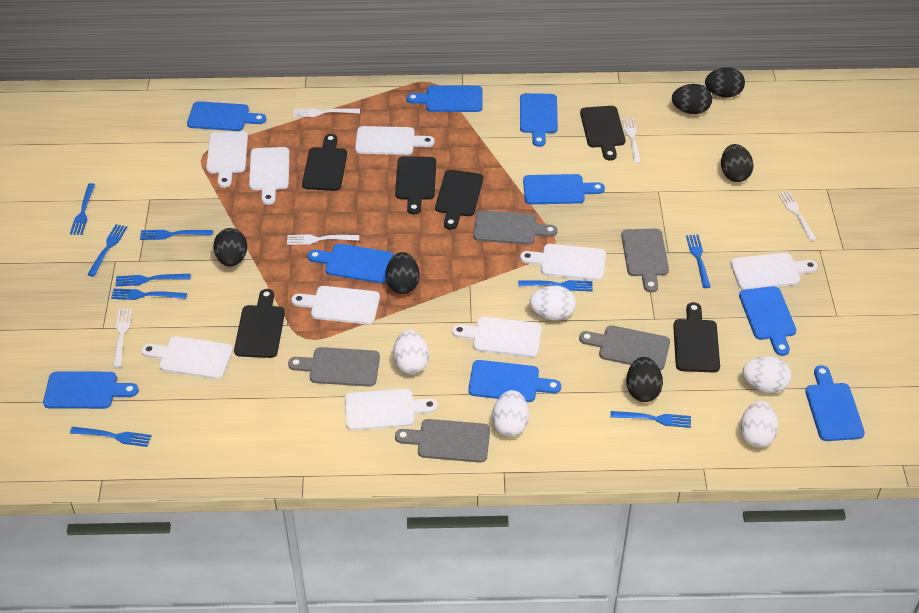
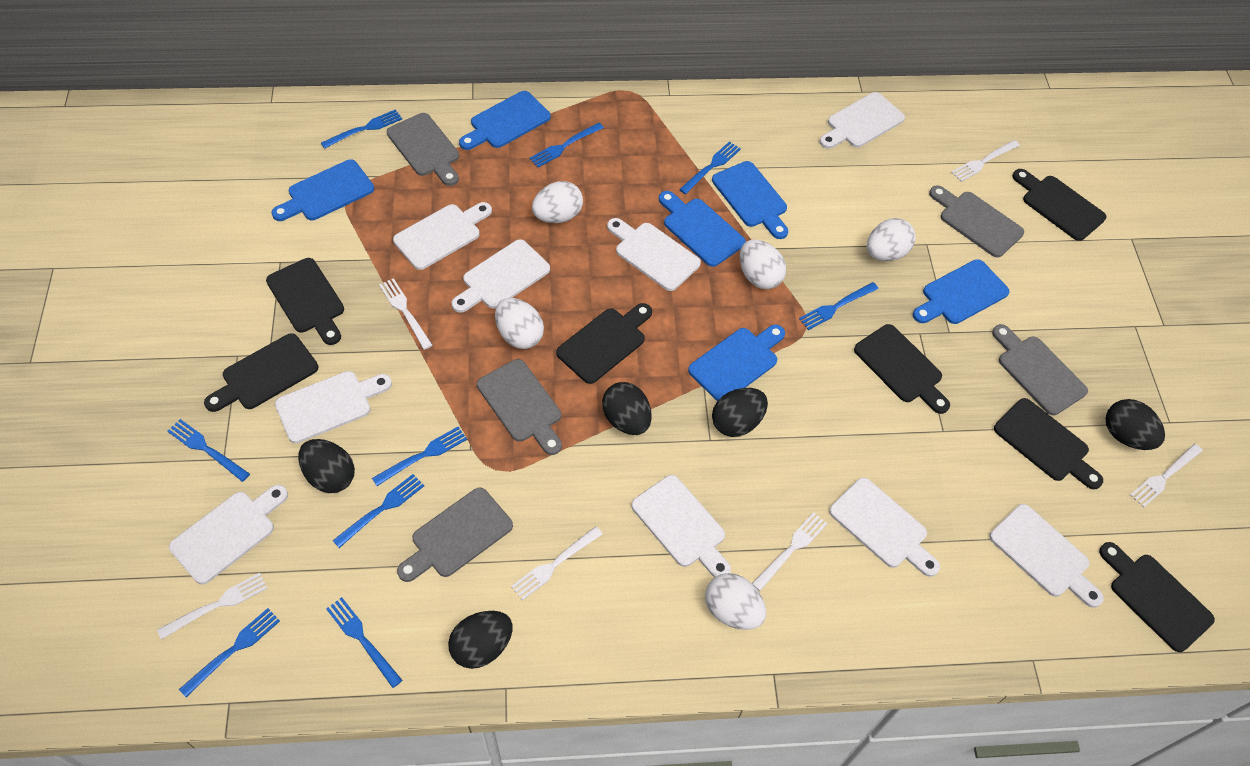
black cutting board: 6 -> 7
black egg: 6 -> 5
blue cutting board: 9 -> 6
white fork: 5 -> 6

